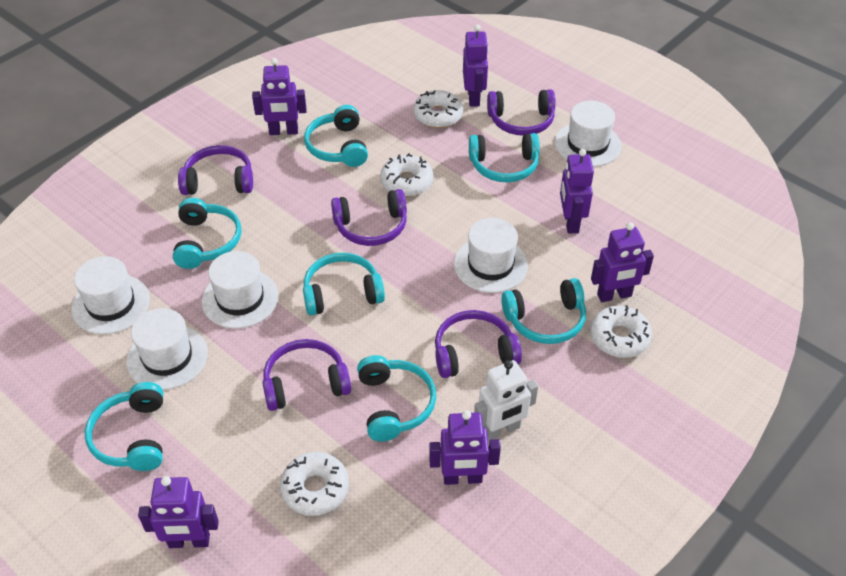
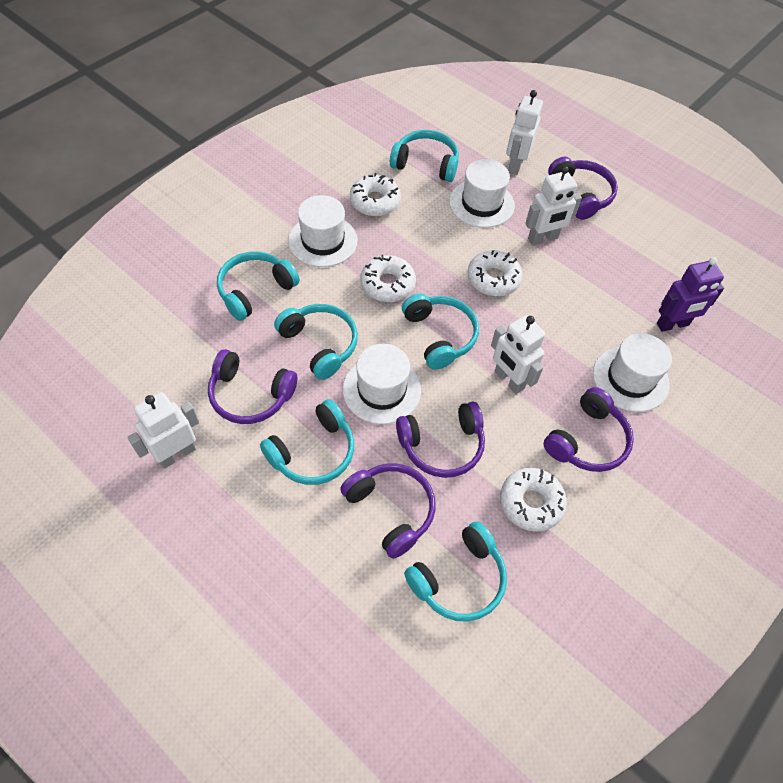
purple robot: 6 -> 1
turquoise headphones: 7 -> 6
white hat: 5 -> 4
white robot: 1 -> 4

